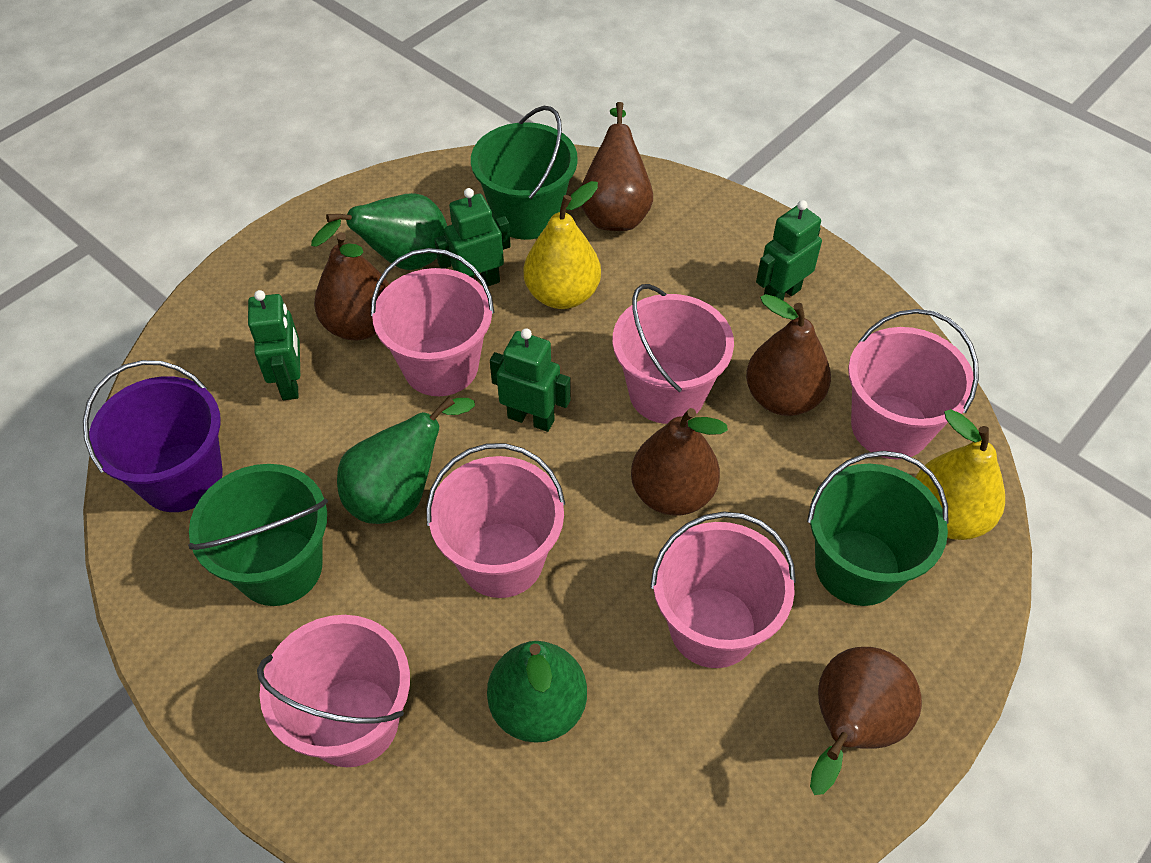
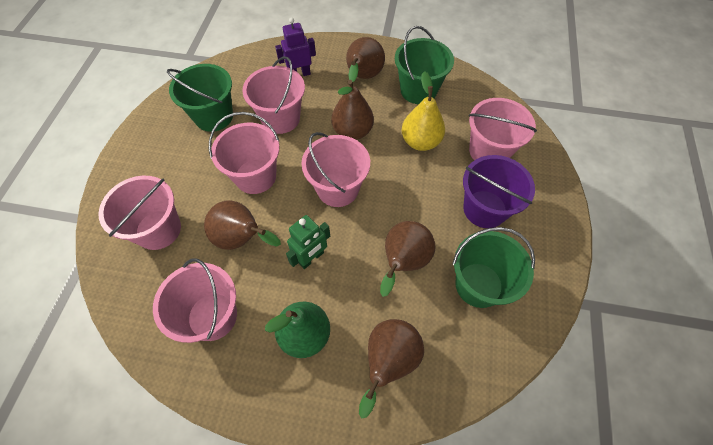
green pear: 3 -> 1
green robot: 4 -> 1
purple robot: 0 -> 1
yellow pear: 2 -> 1

